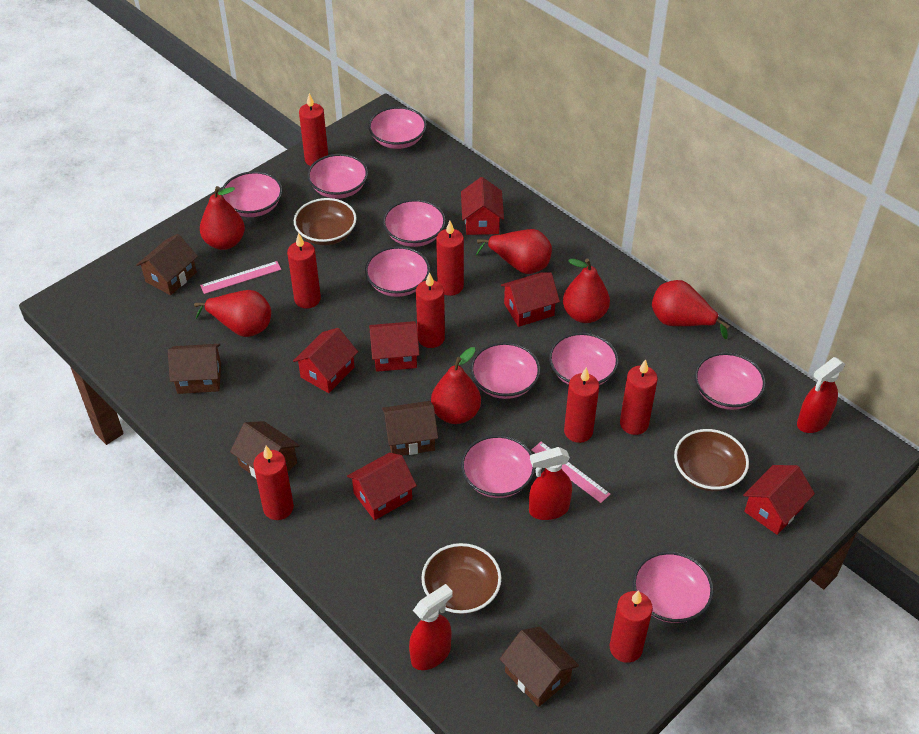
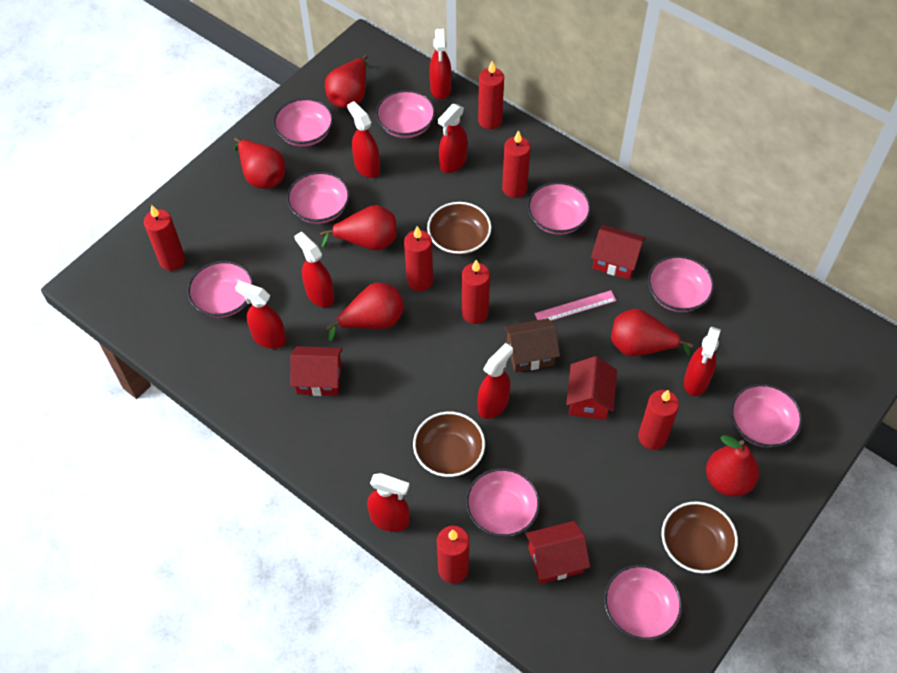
brown house: 5 -> 1
pink bowl: 10 -> 9
pink ruler: 2 -> 1
red candle: 8 -> 7
red house: 6 -> 4
red spray bottle: 3 -> 8

